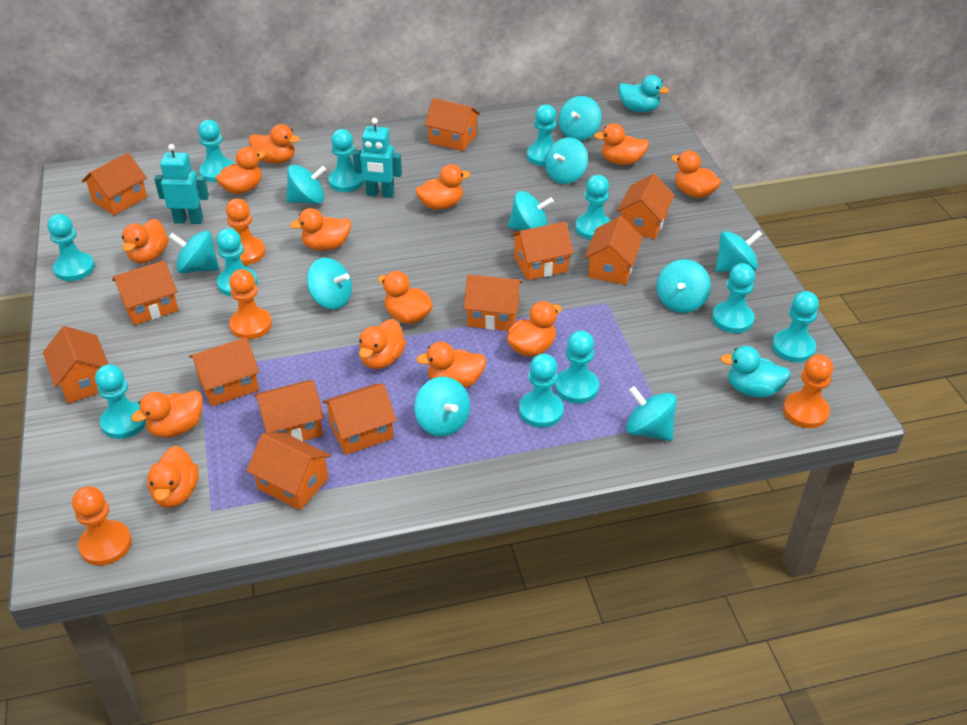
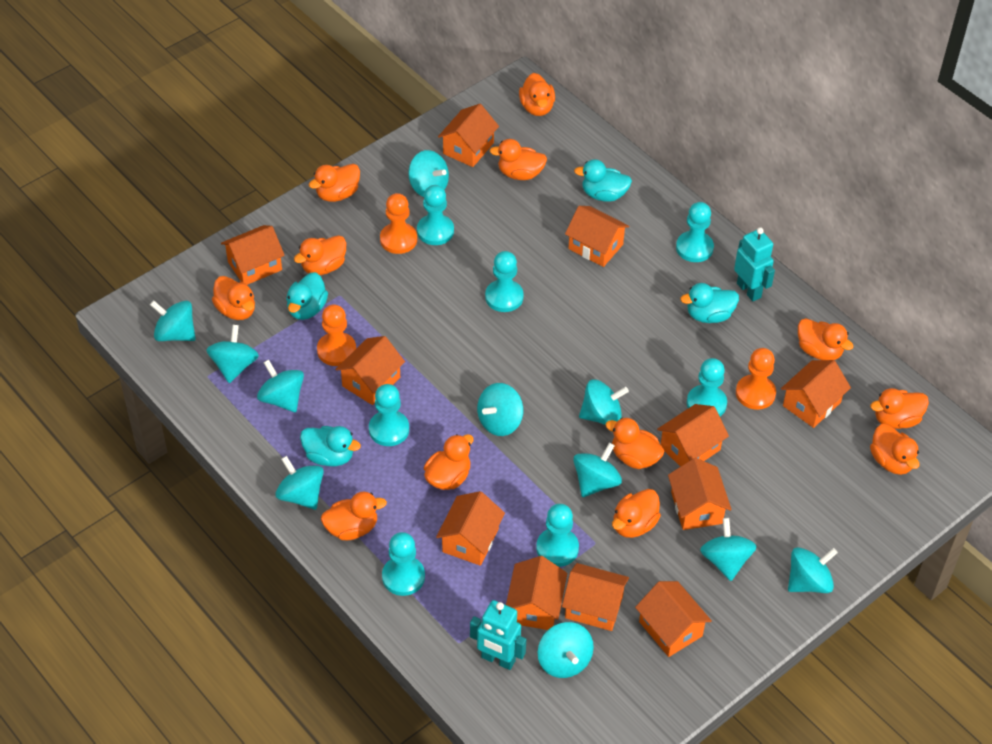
orange duck: 13 -> 12
orange house: 12 -> 11
orange pawn: 4 -> 3
turquoise duck: 2 -> 4
turquoise pawn: 11 -> 7
turquoise spinning top: 10 -> 11

